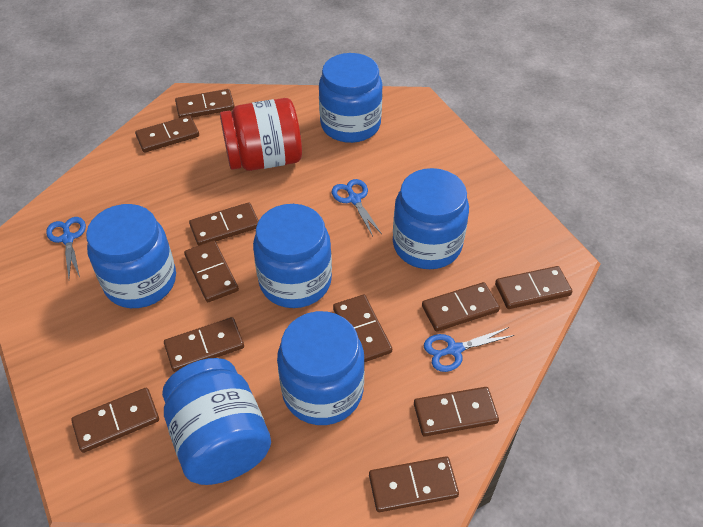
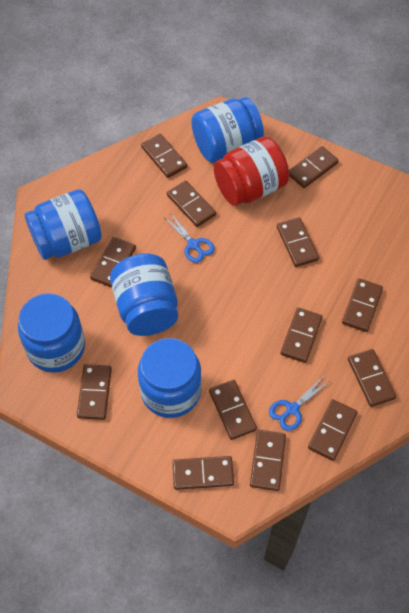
blue jar: 6 -> 5
blue scissors: 3 -> 2
brown domino: 11 -> 13

